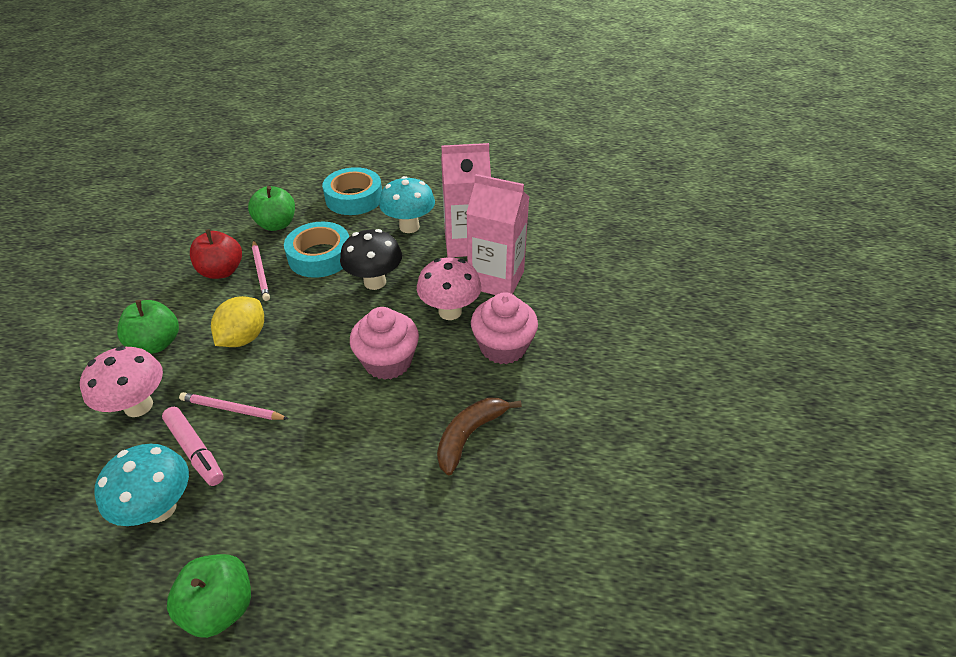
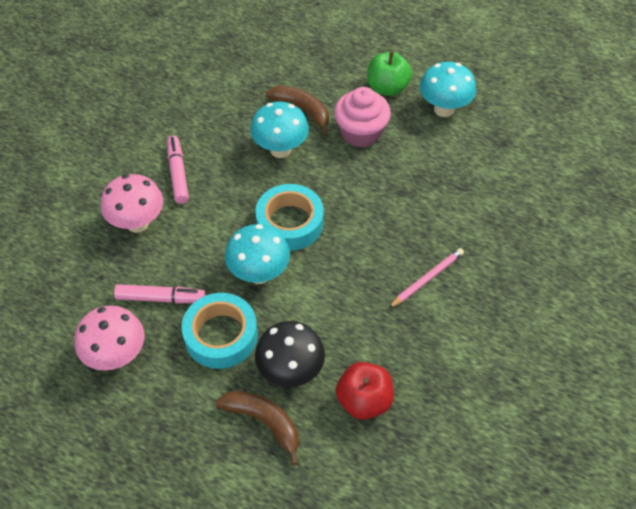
brown banana: 1 -> 2
green apple: 3 -> 1
pink carton: 2 -> 0
pink cupcake: 2 -> 1
pink marker: 1 -> 2
pink pencil: 2 -> 1
turquoise mushroom: 2 -> 3
yellow lemon: 1 -> 0

